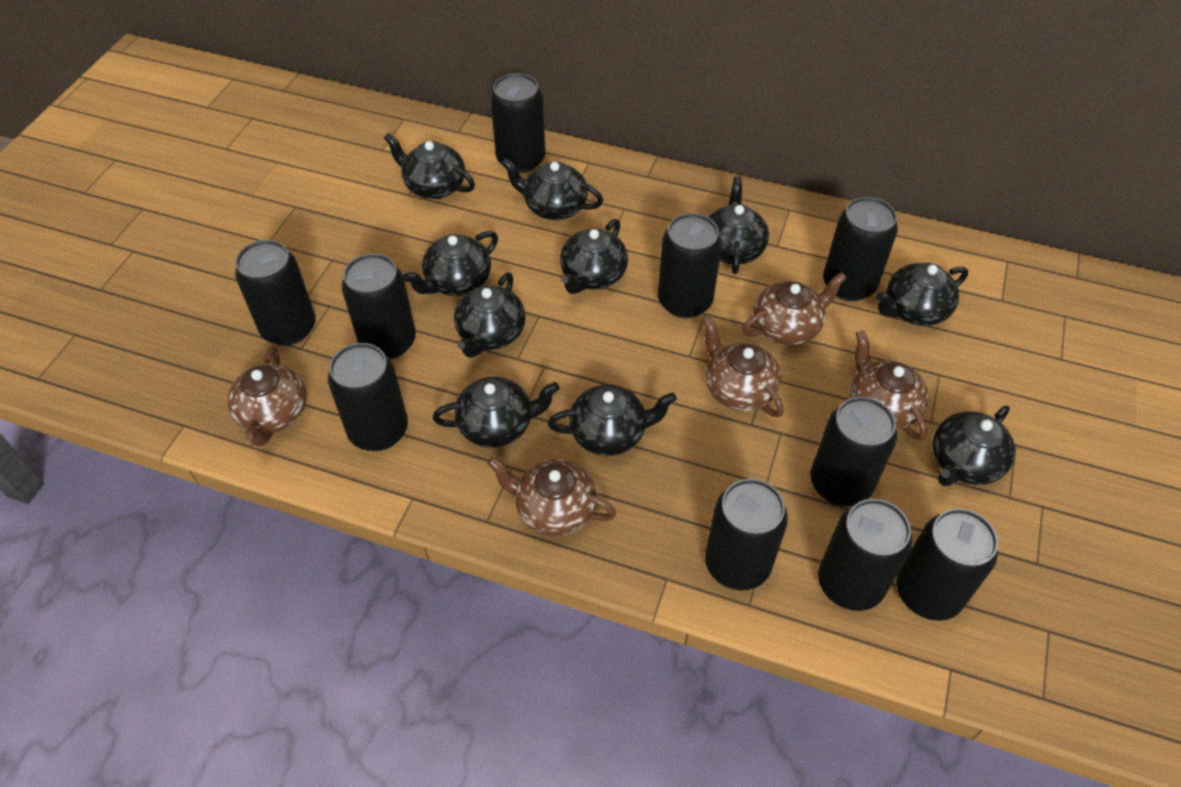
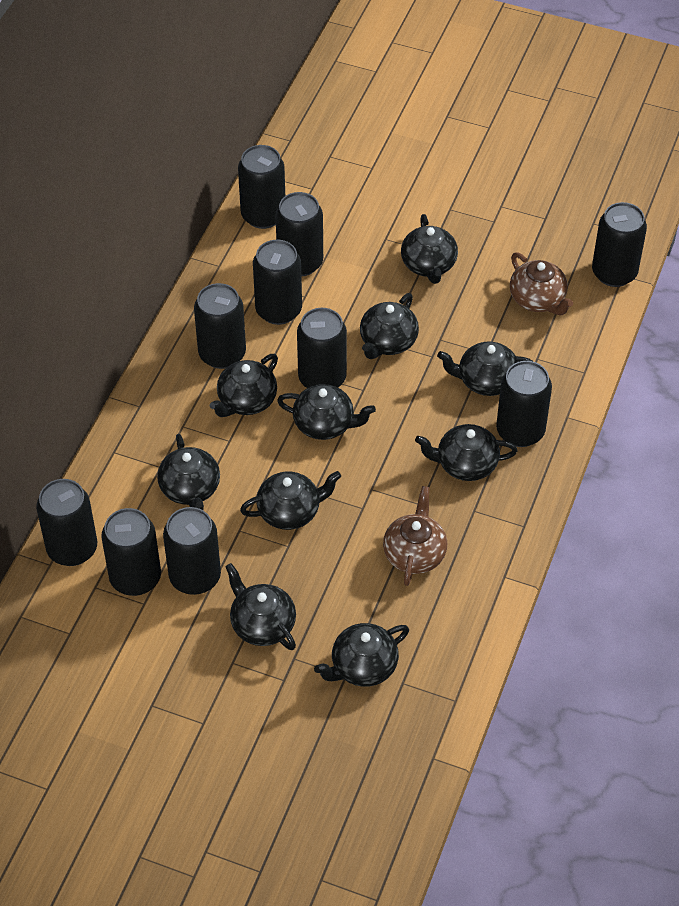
brown teapot: 5 -> 2

